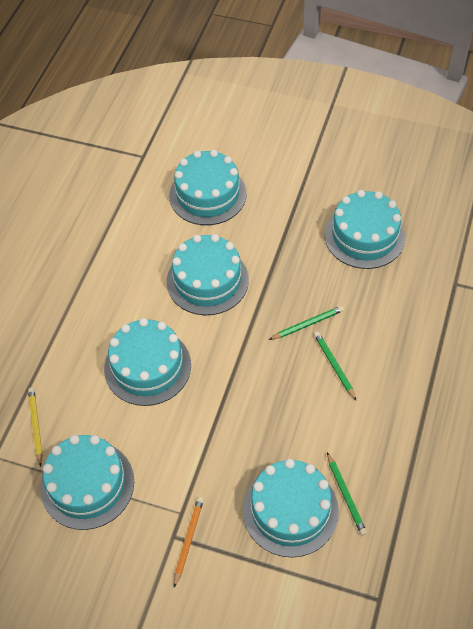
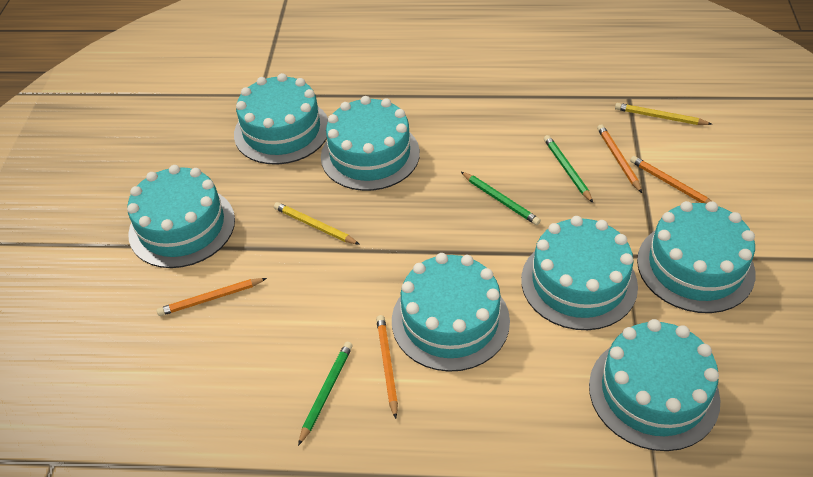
orange pencil: 1 -> 4
turquoise cake: 6 -> 7
yellow pencil: 1 -> 2

